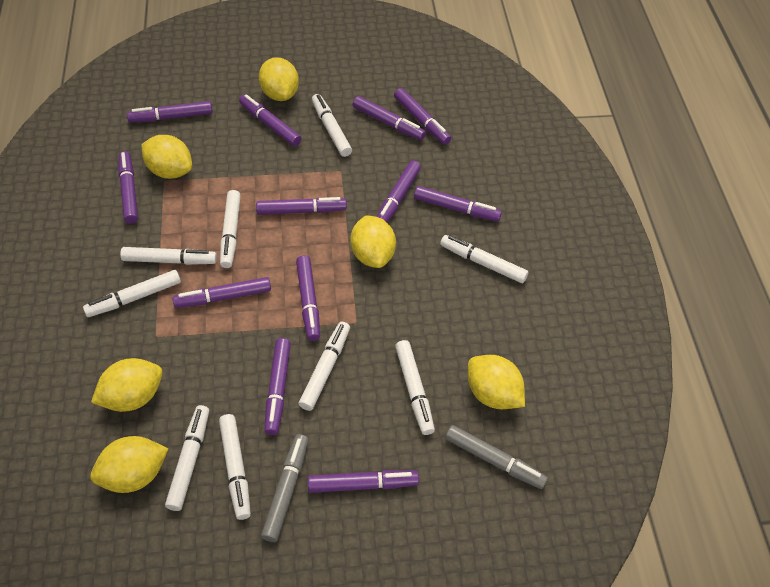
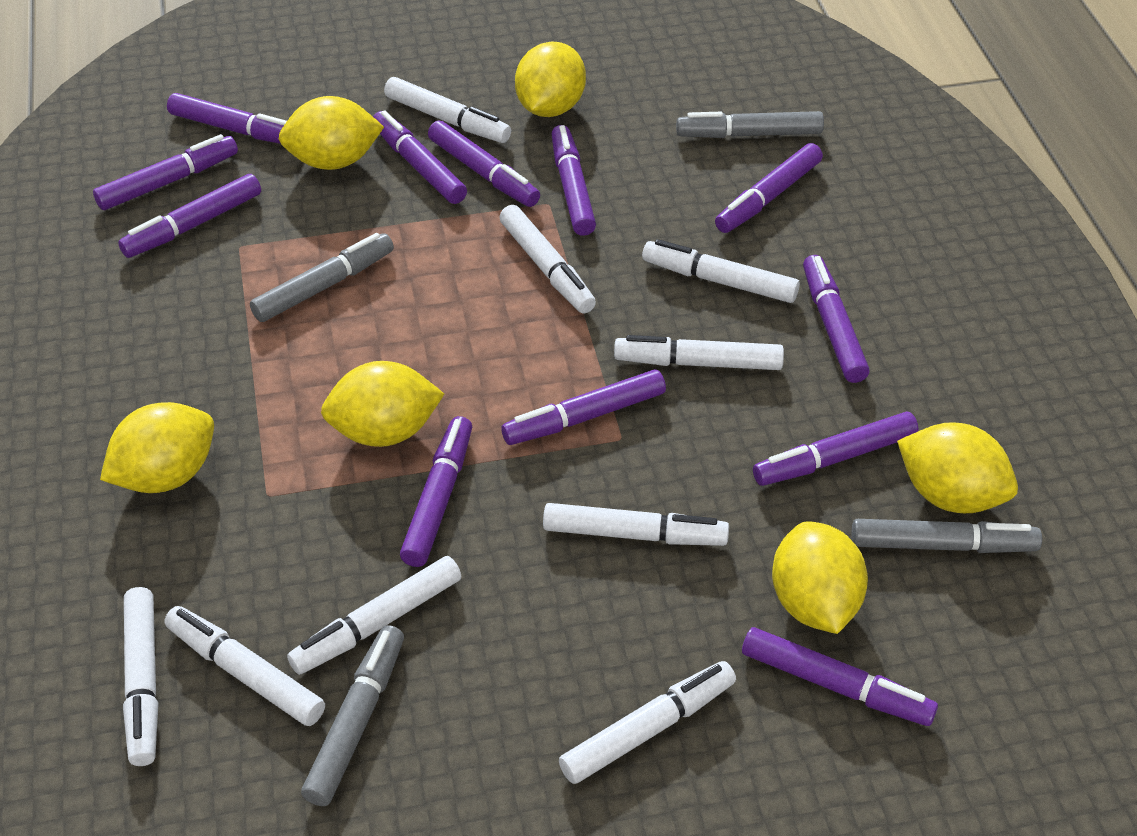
grey marker: 2 -> 4

